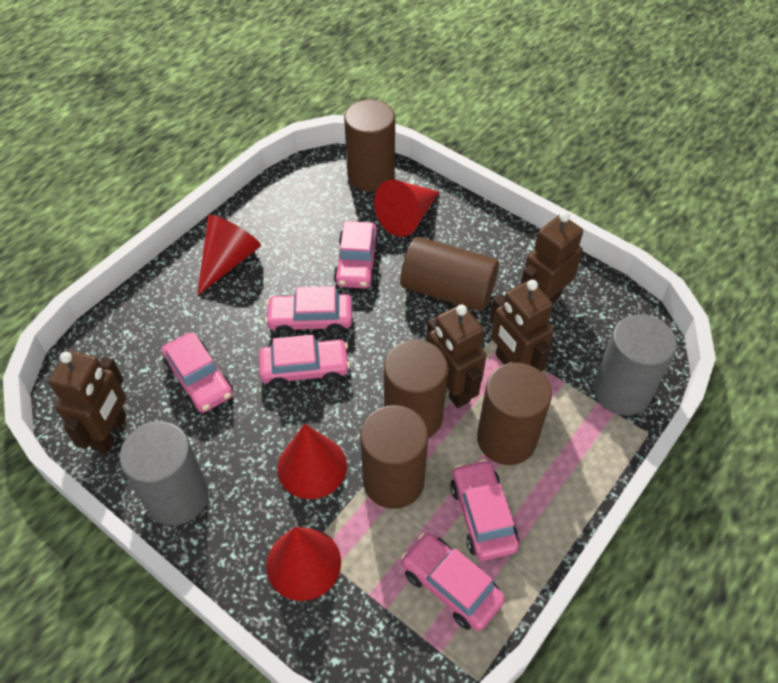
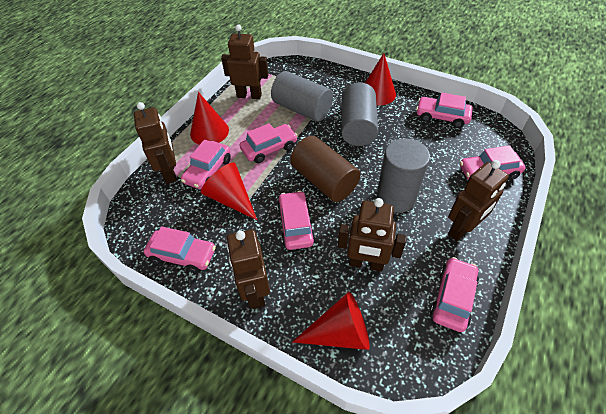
brown cylinder: 5 -> 1
brown robot: 4 -> 5
grey cylinder: 2 -> 3
pink car: 6 -> 7

